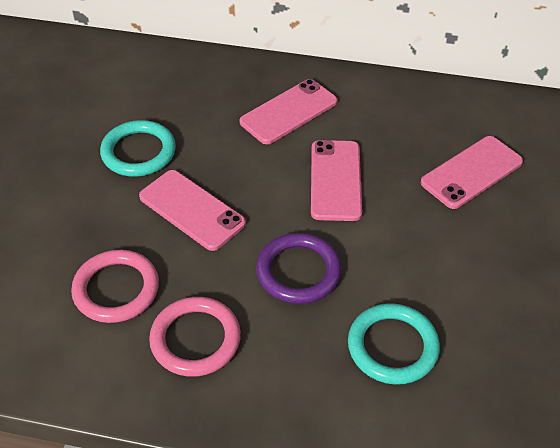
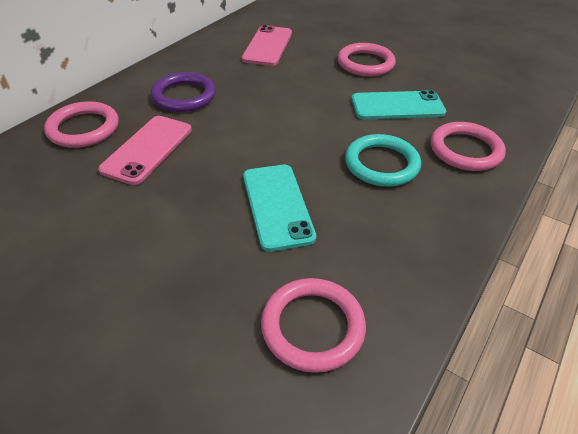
pink phone: 4 -> 2
pink ring: 2 -> 4
turquoise phone: 0 -> 2
turquoise ring: 2 -> 1

